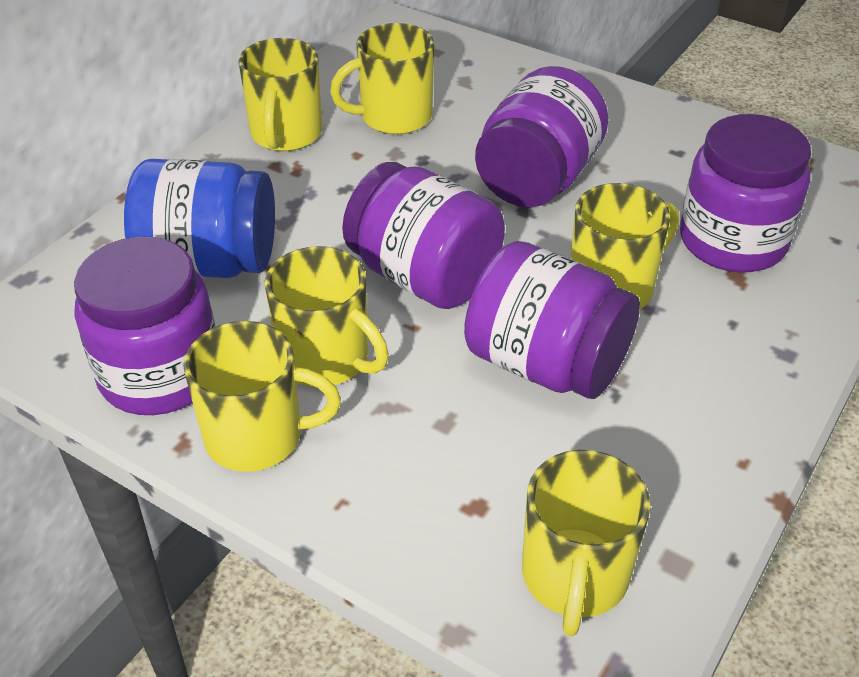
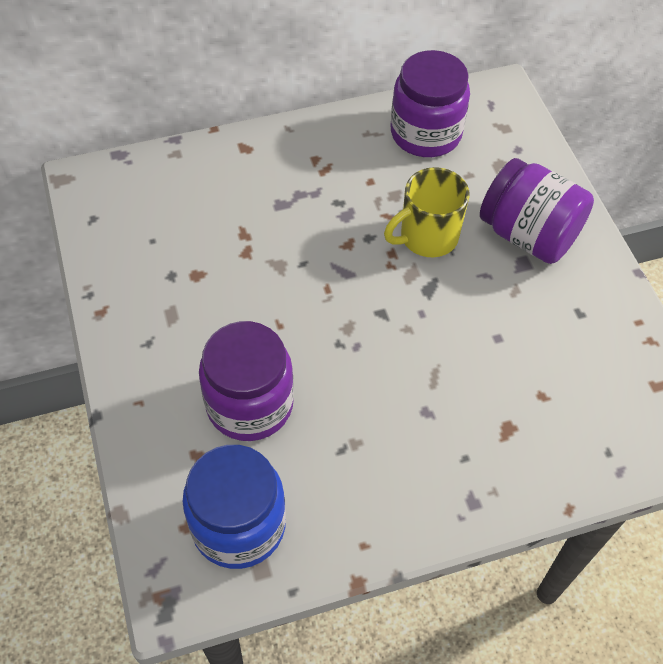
purple jar: 5 -> 3
yellow mug: 6 -> 1

